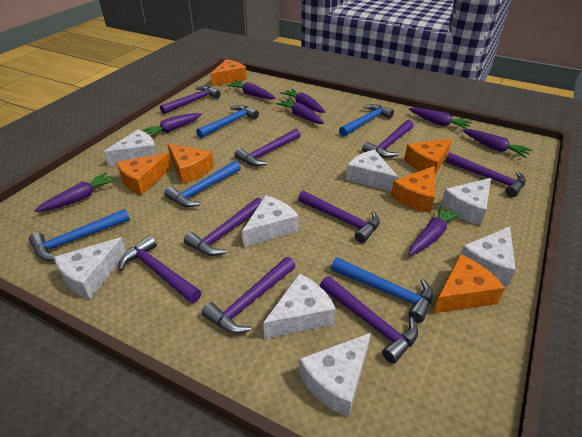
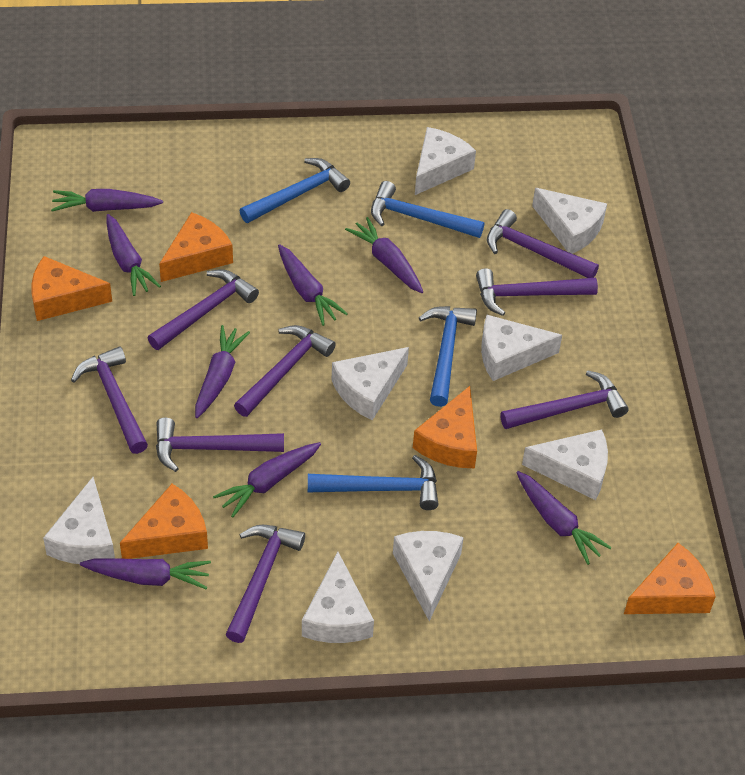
blue hammer: 5 -> 4
orange cheese: 6 -> 5
purple hammer: 9 -> 8

